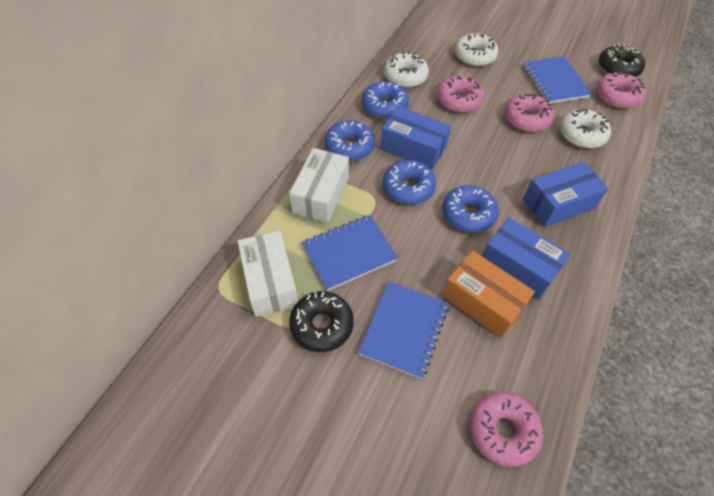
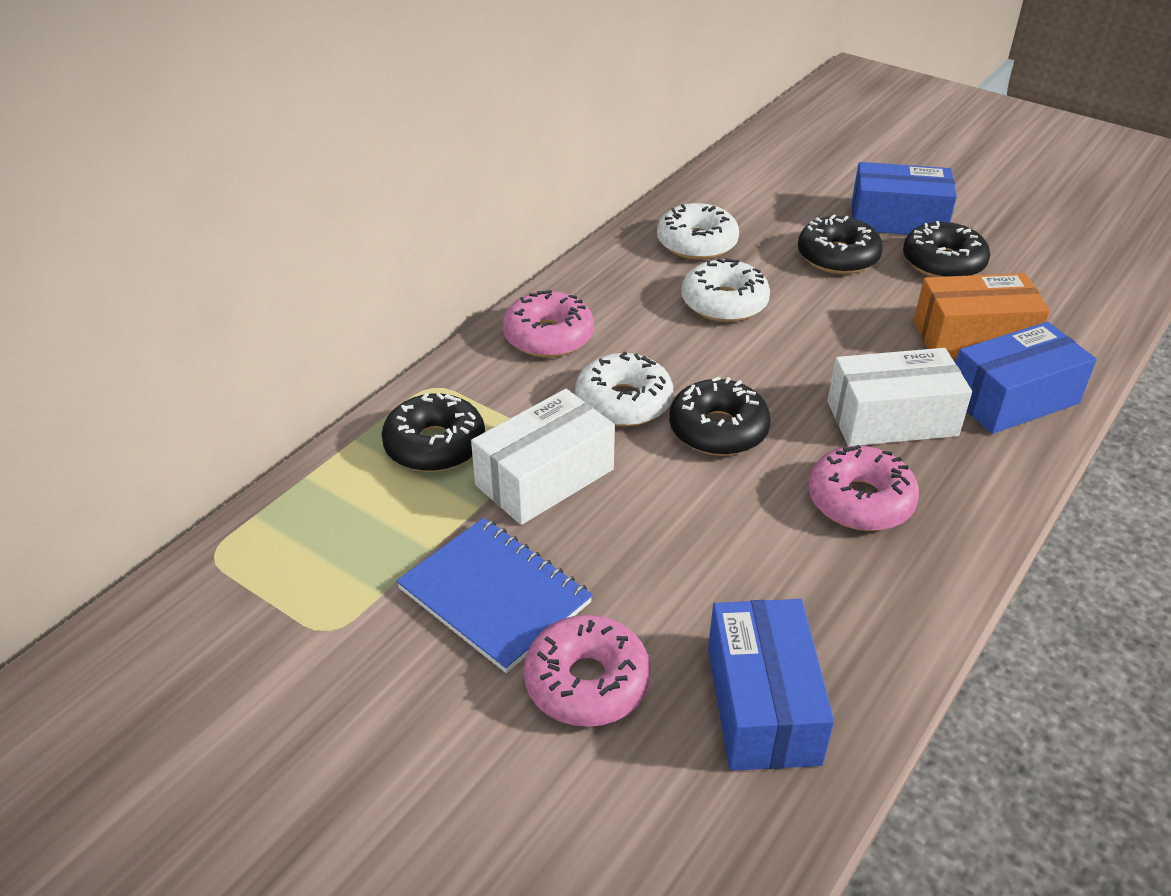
black donut: 2 -> 4
blue donut: 4 -> 0
blue notebook: 3 -> 1
pink donut: 4 -> 3

